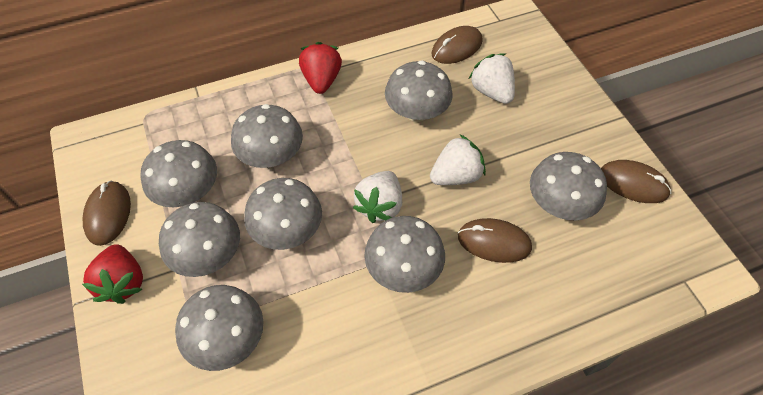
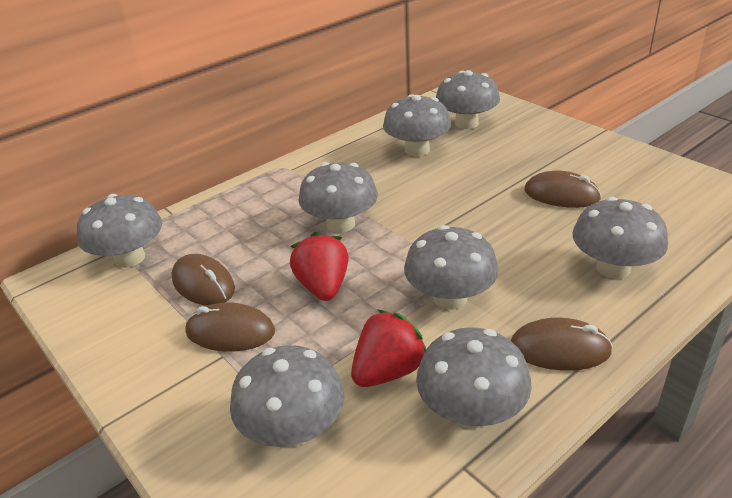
white strawberry: 3 -> 0

